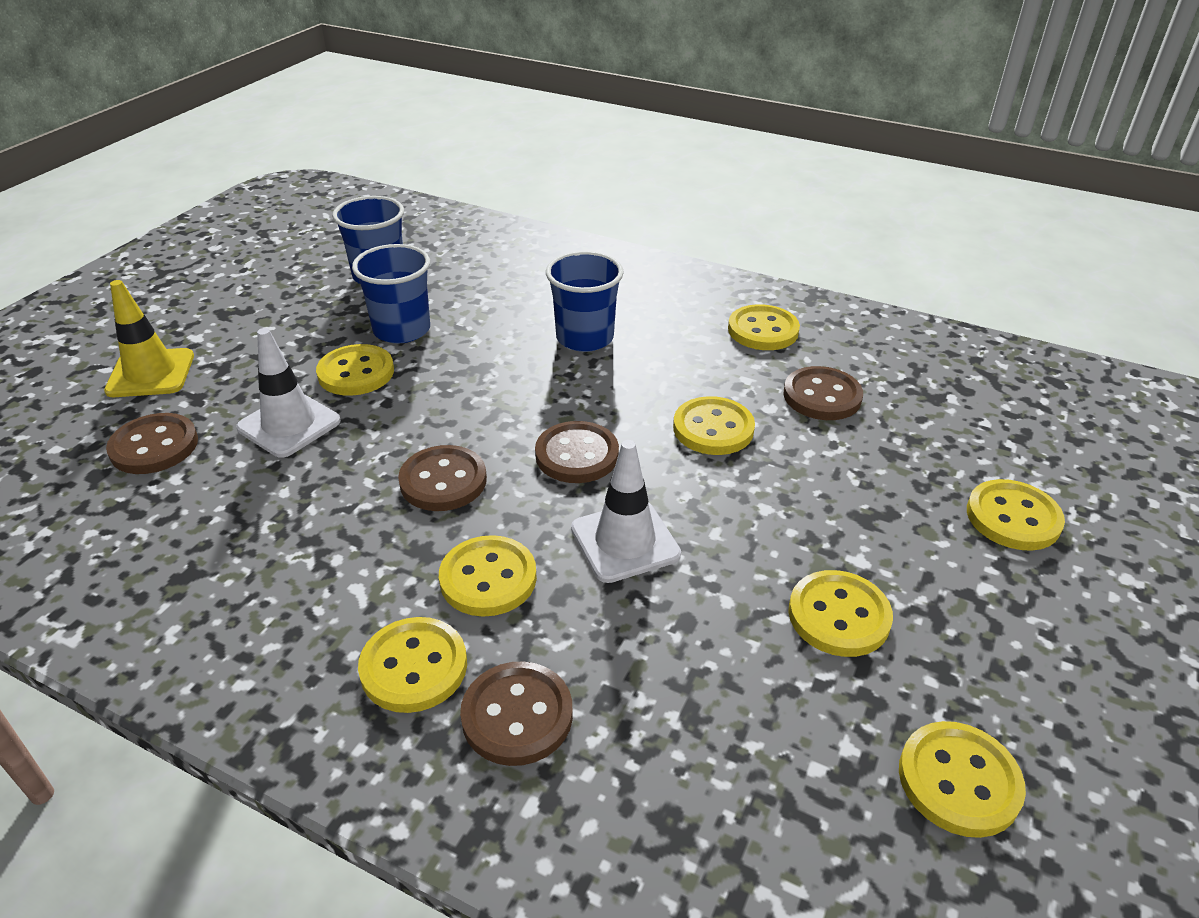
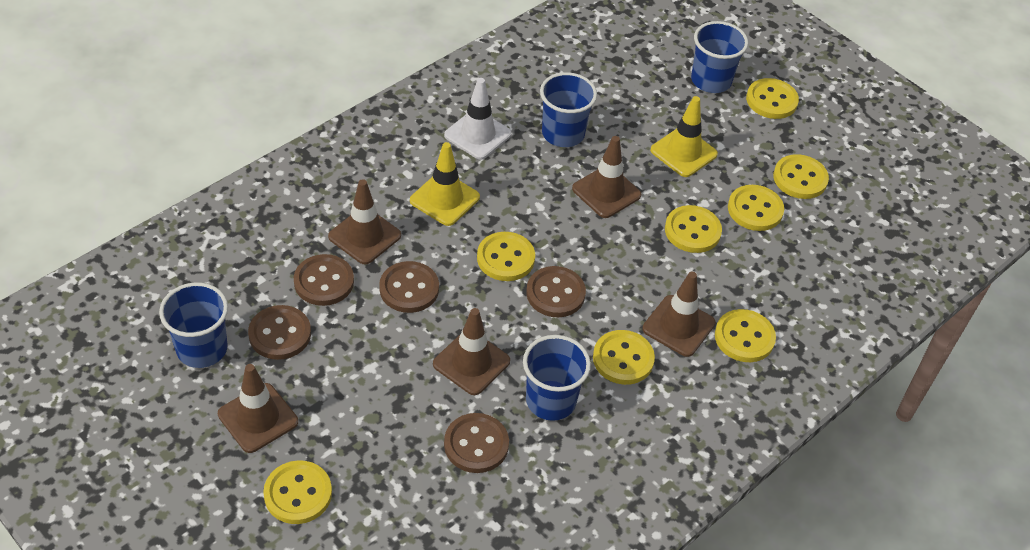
blue cup: 3 -> 4
brown traffic cone: 0 -> 5
white traffic cone: 2 -> 1
yellow traffic cone: 1 -> 2

